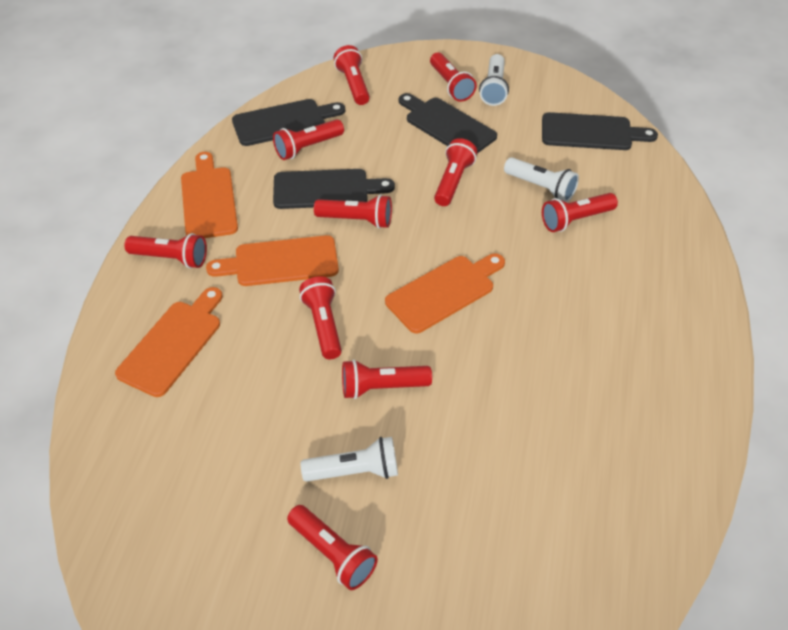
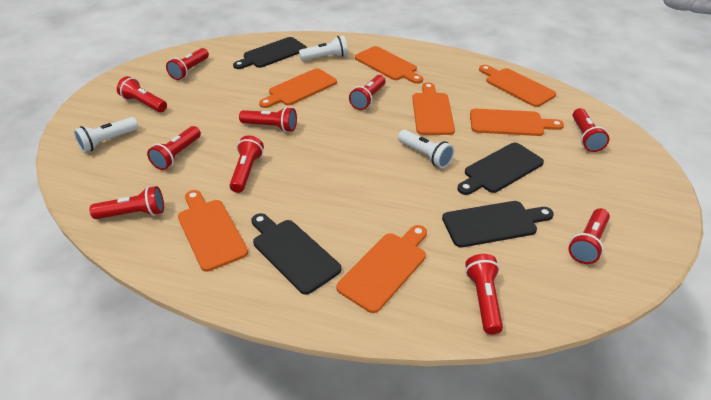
orange cutting board: 4 -> 7

